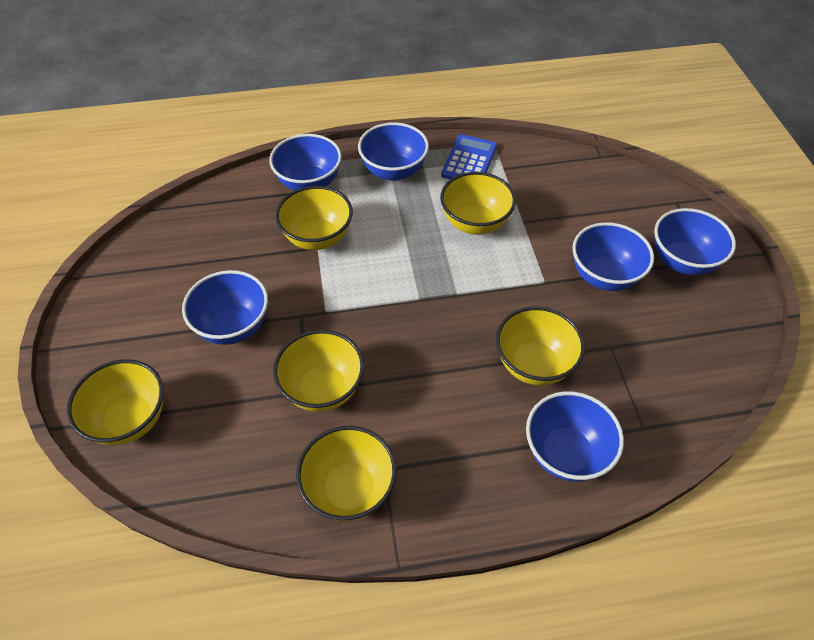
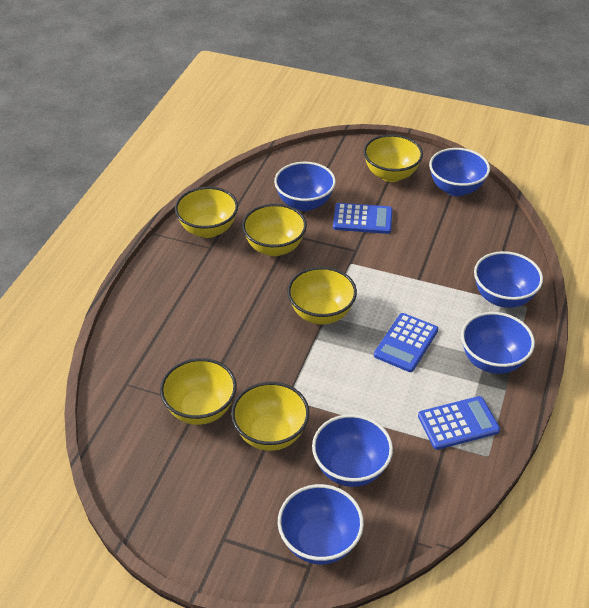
blue calculator: 1 -> 3

